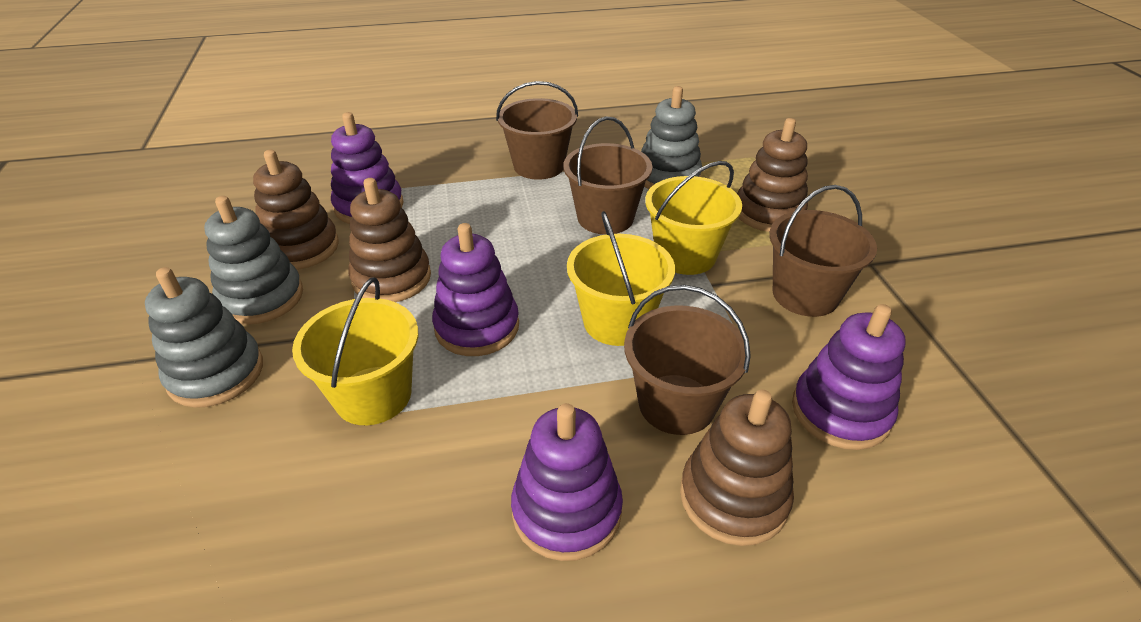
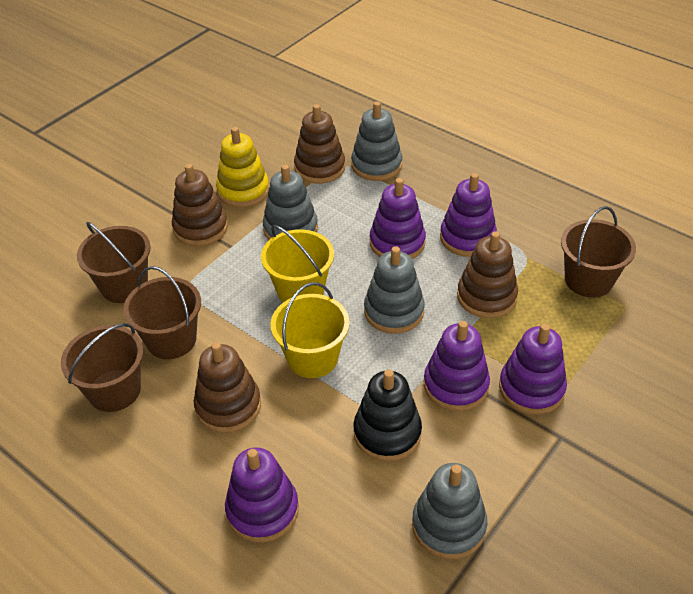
black stacking toy: 0 -> 1
grey stacking toy: 3 -> 4
purple stacking toy: 4 -> 5
yellow bucket: 3 -> 2
yellow stacking toy: 0 -> 1

